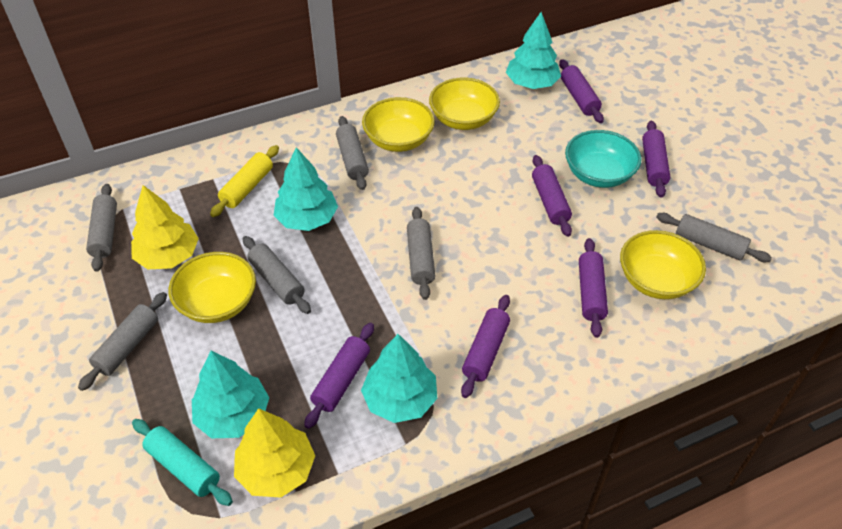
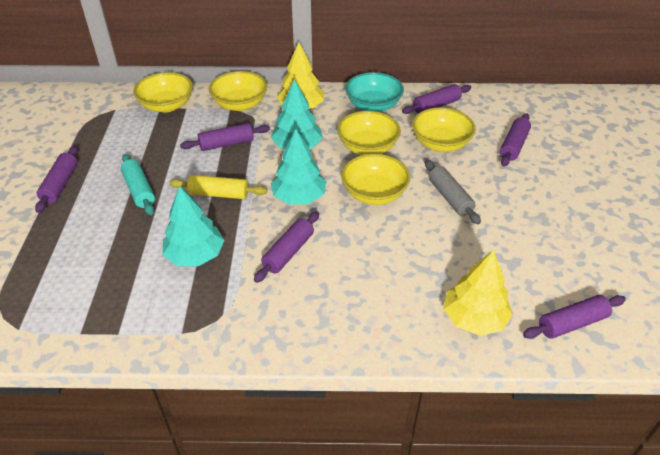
grey rolling pin: 6 -> 1
turquoise tree: 4 -> 3
yellow bowl: 4 -> 5

